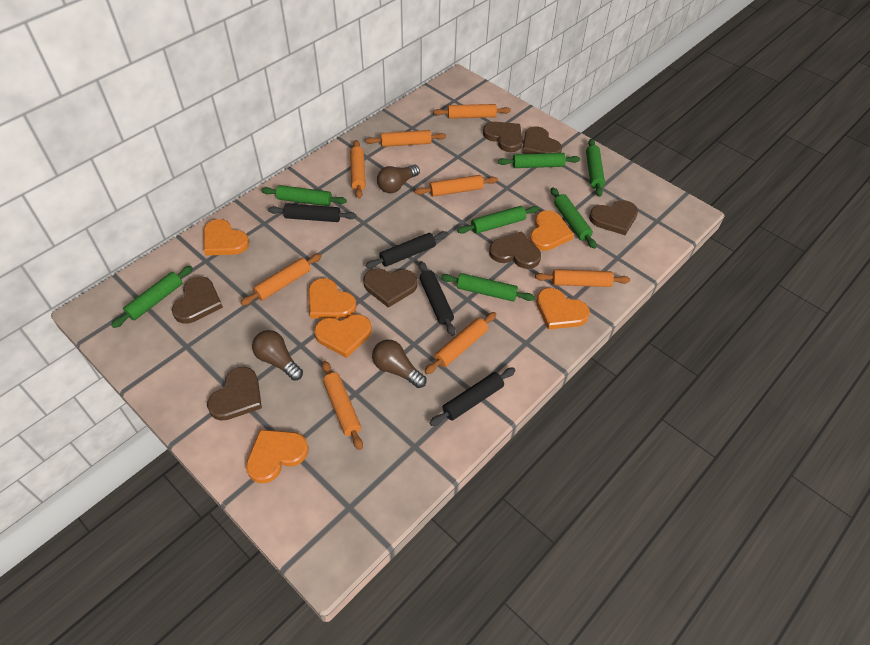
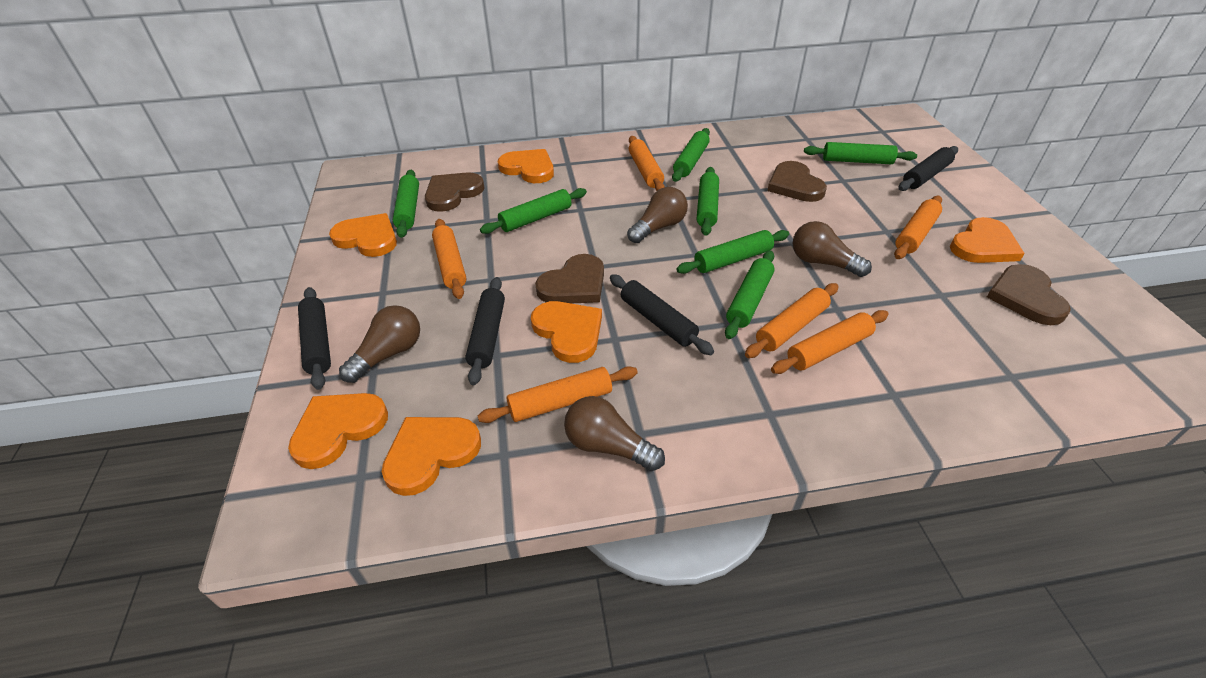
brown heart: 7 -> 4
brown light bulb: 3 -> 4
orange rolling pin: 8 -> 6

